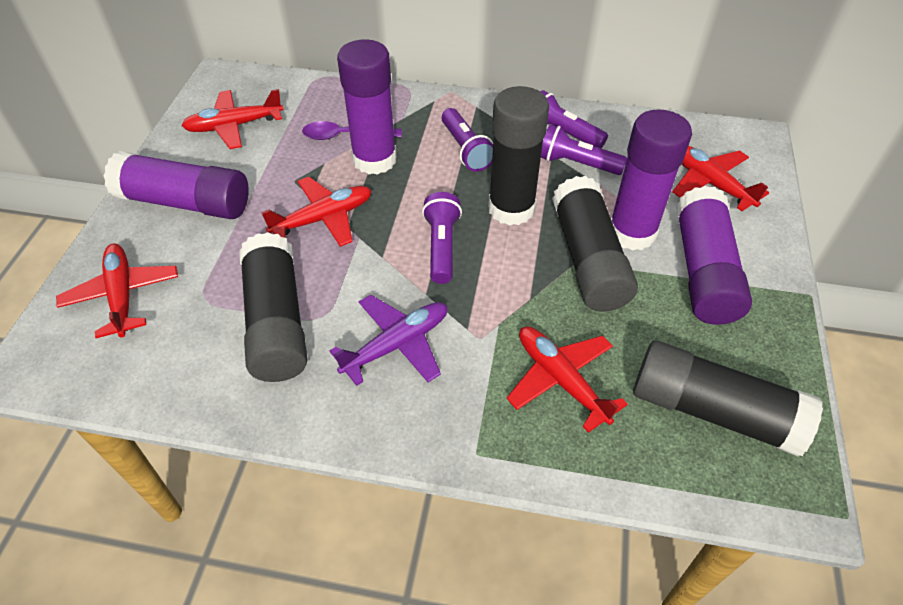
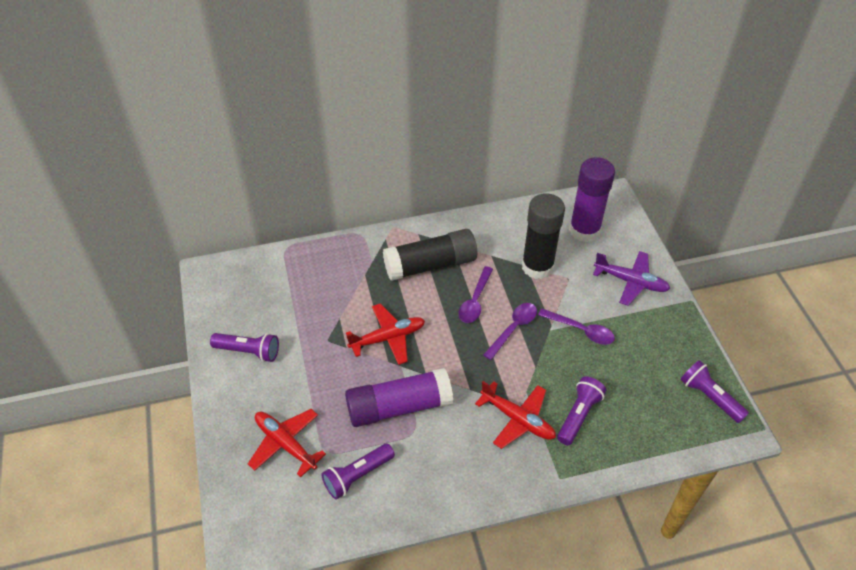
black glue stick: 4 -> 2
purple glue stick: 4 -> 2
purple spoon: 1 -> 3
red plane: 5 -> 3

